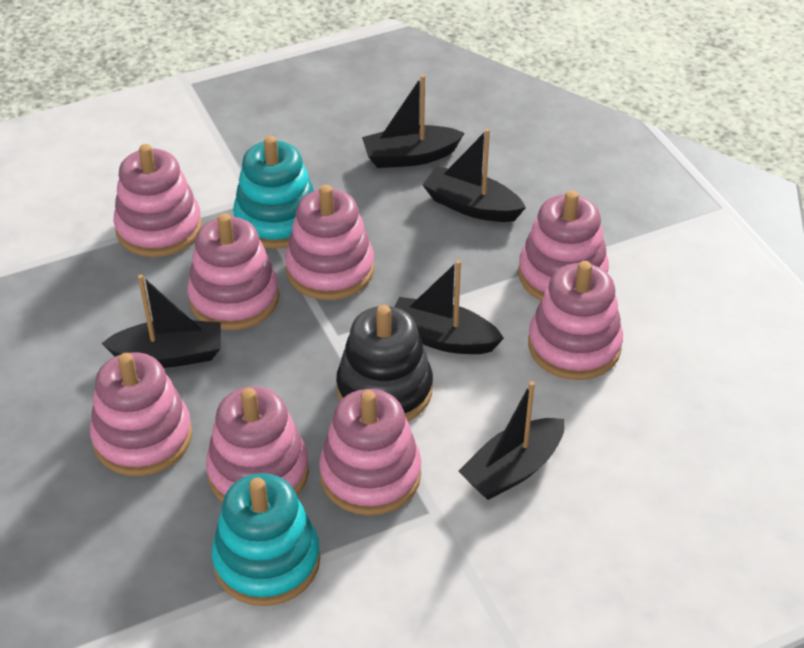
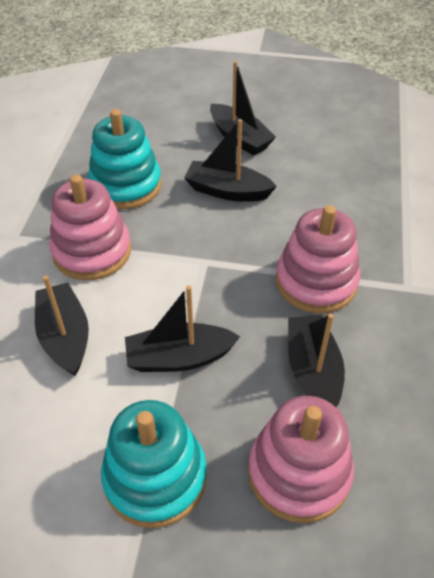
black stacking toy: 1 -> 0
pink stacking toy: 8 -> 3

